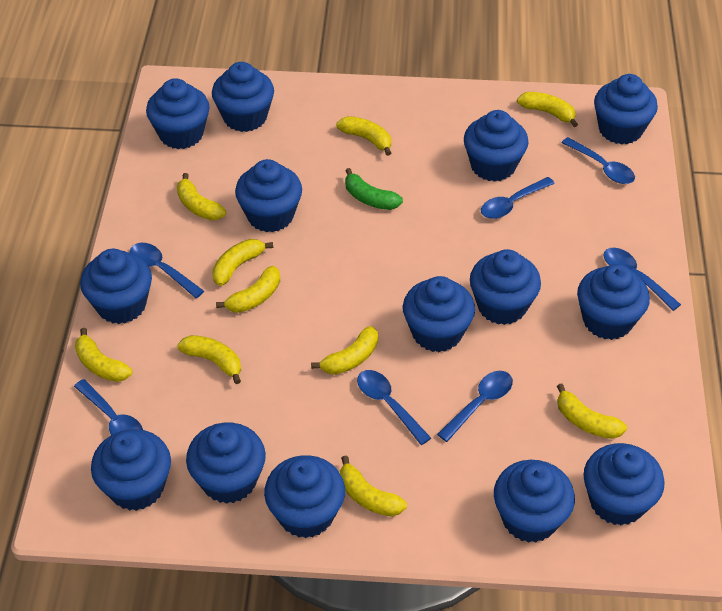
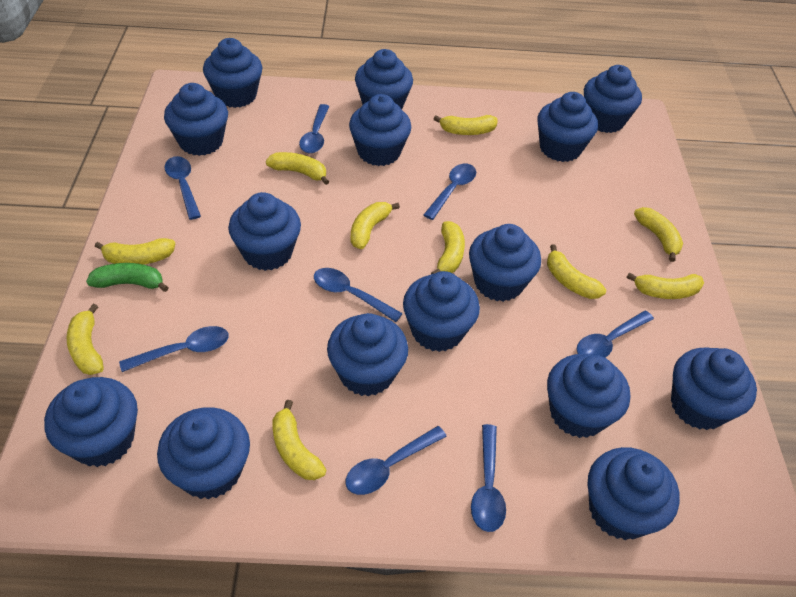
blue cupcake: 14 -> 15
blue spoon: 7 -> 8

